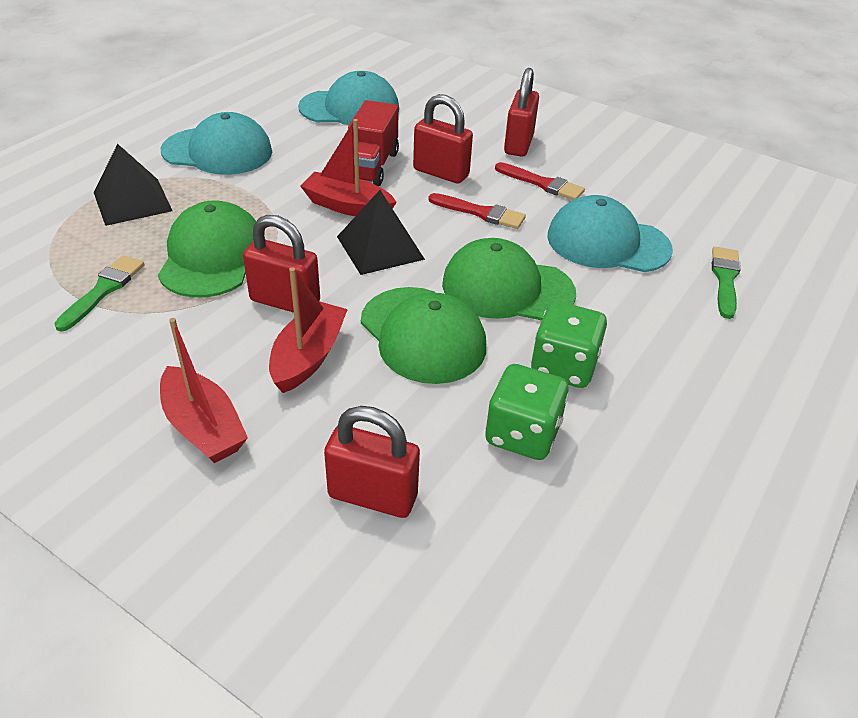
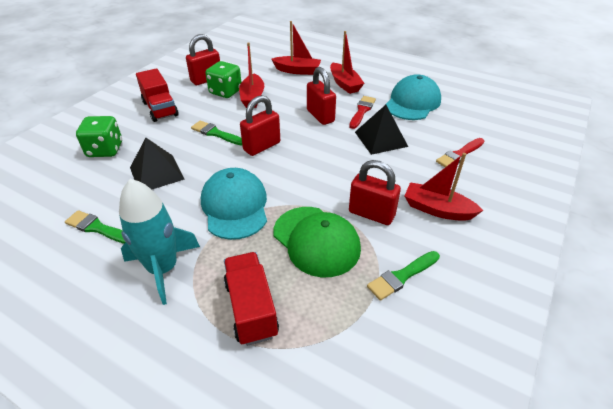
green brush: 2 -> 3
green cap: 3 -> 1
red boat: 3 -> 4
red truck: 1 -> 2
turquoise cap: 3 -> 2
turquoise rocket: 0 -> 1

